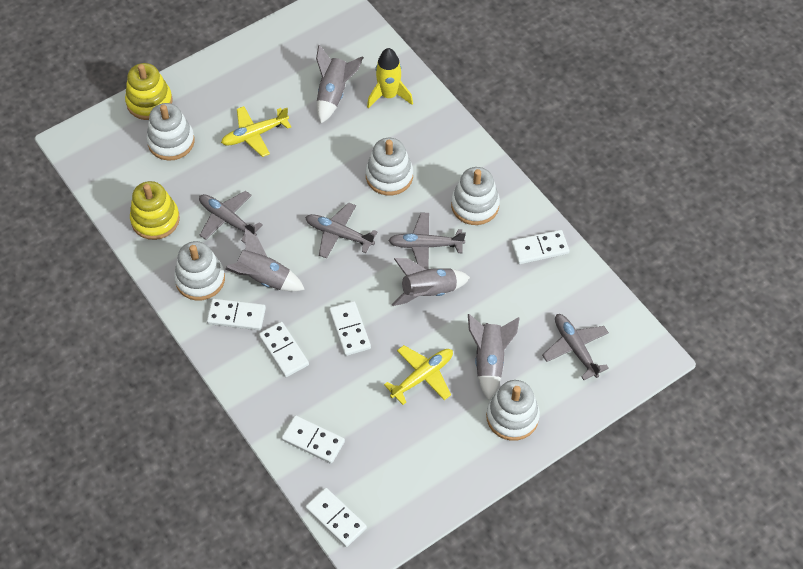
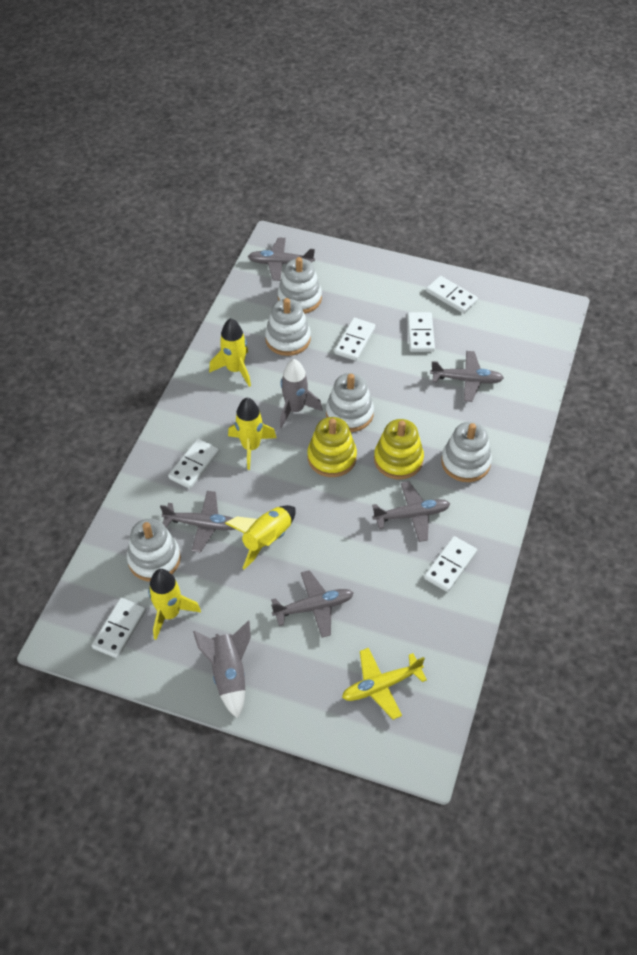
grey plane: 4 -> 5
grey rocket: 4 -> 2
yellow plane: 2 -> 1
yellow rocket: 1 -> 4

